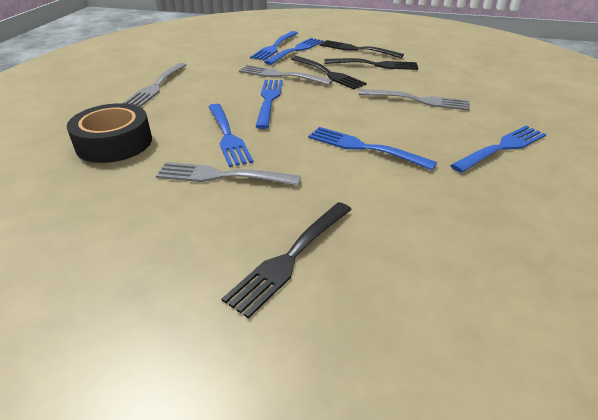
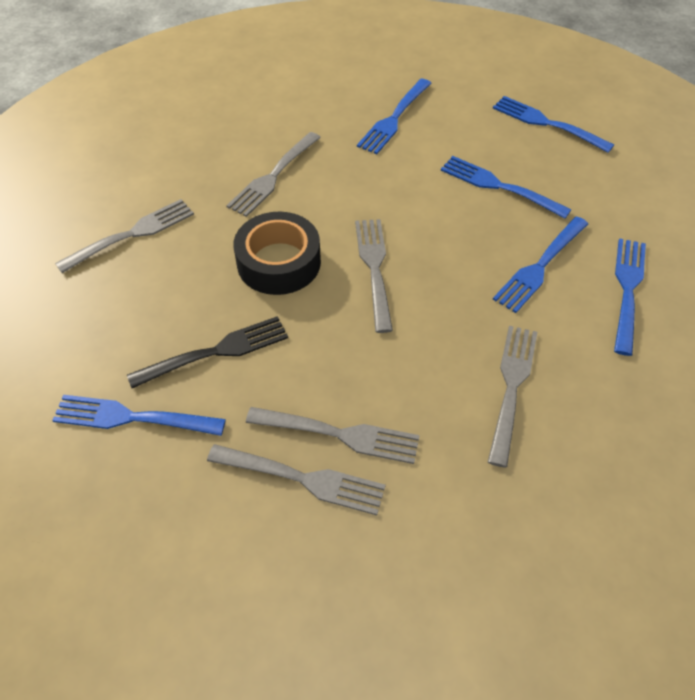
black fork: 4 -> 1
grey fork: 4 -> 6

